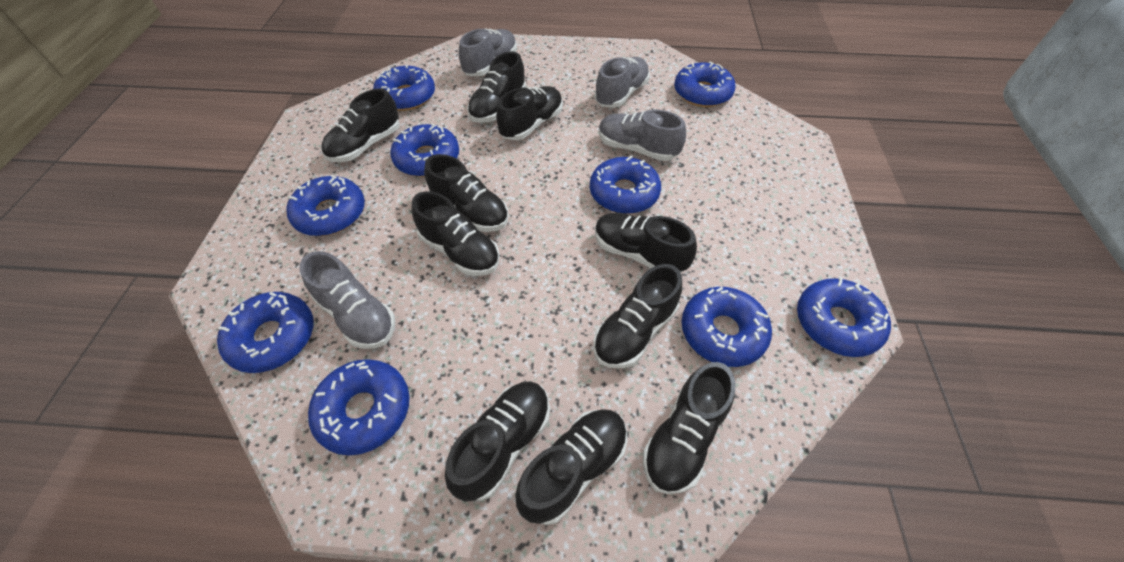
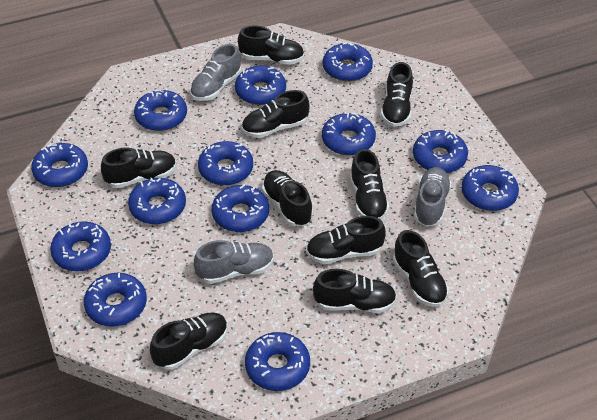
blue donut: 9 -> 13
grey shoe: 4 -> 3

